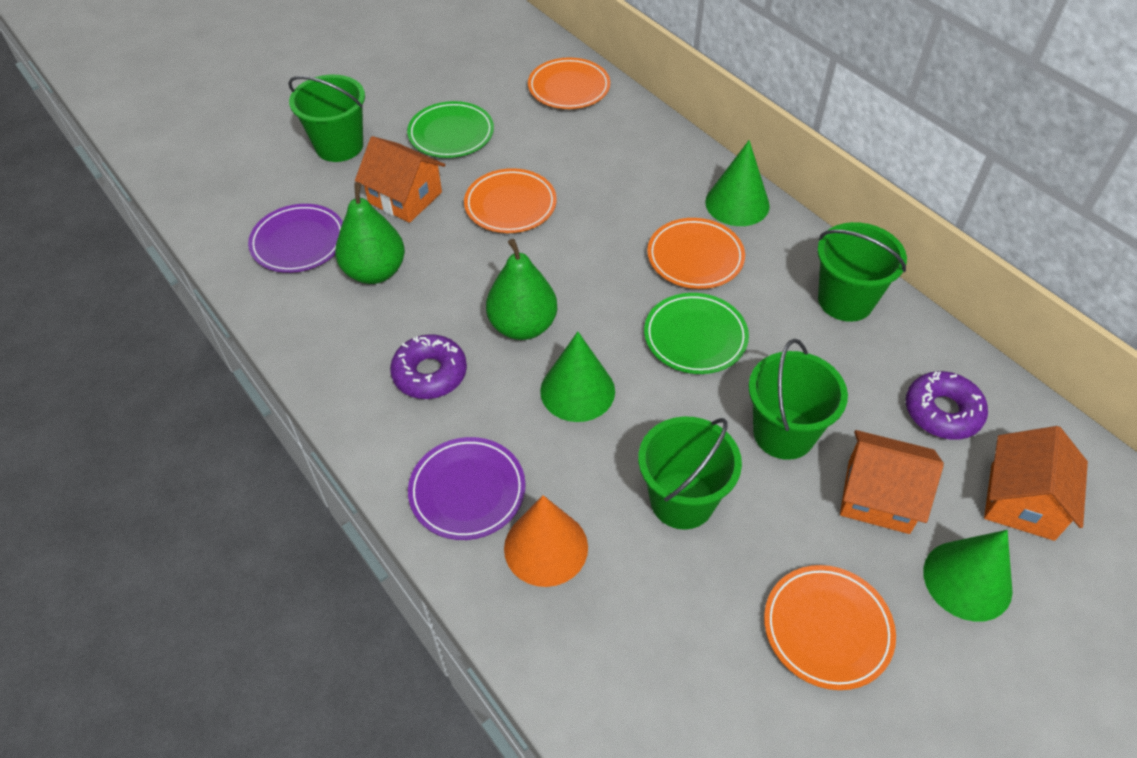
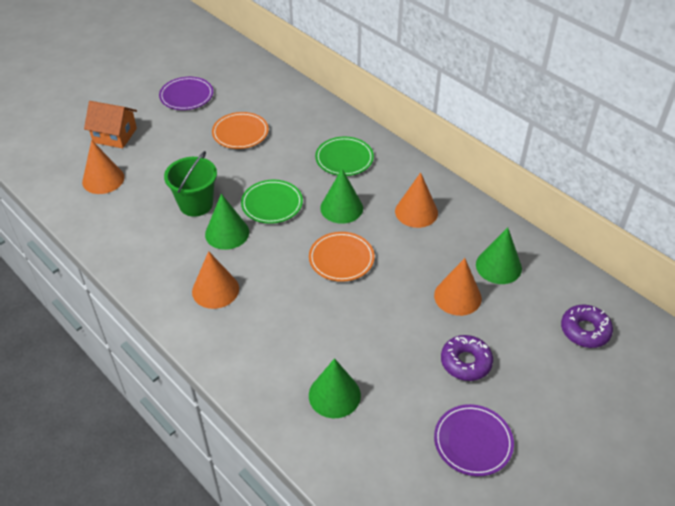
green bucket: 4 -> 1
green cone: 3 -> 4
green pear: 2 -> 0
orange cone: 1 -> 4
orange house: 3 -> 1
orange plate: 4 -> 2

